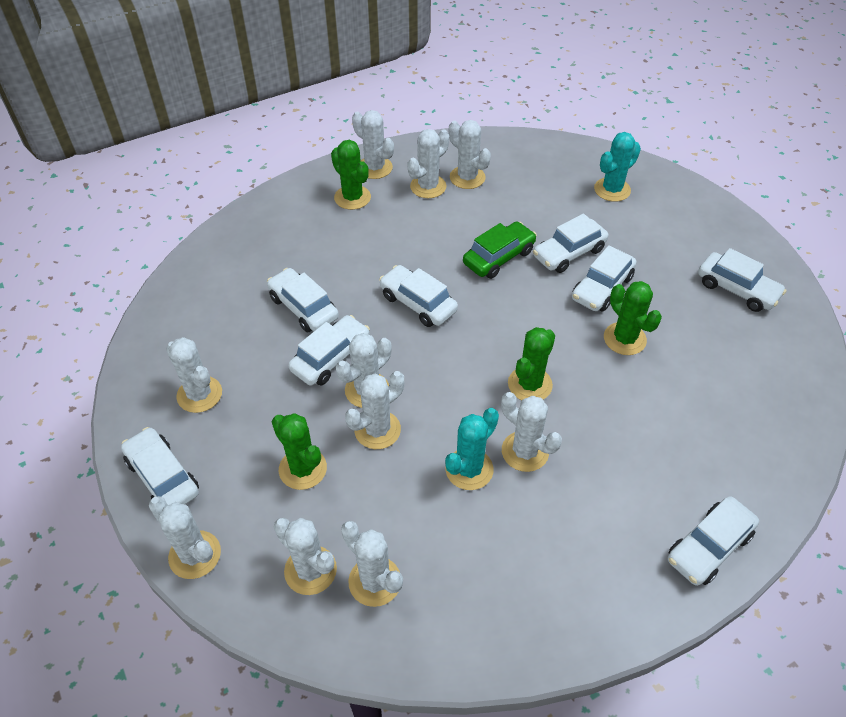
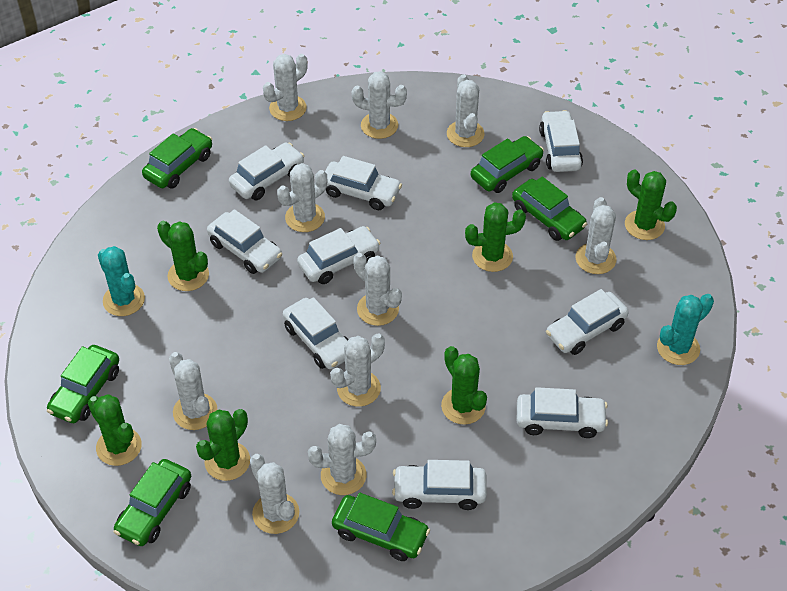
green cactus: 4 -> 6
green car: 1 -> 6
white car: 8 -> 9

